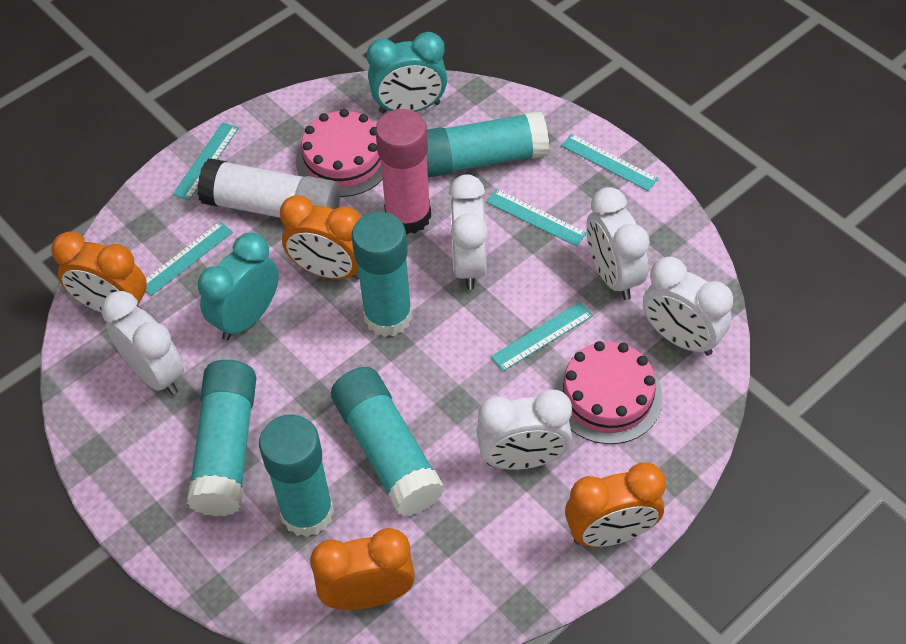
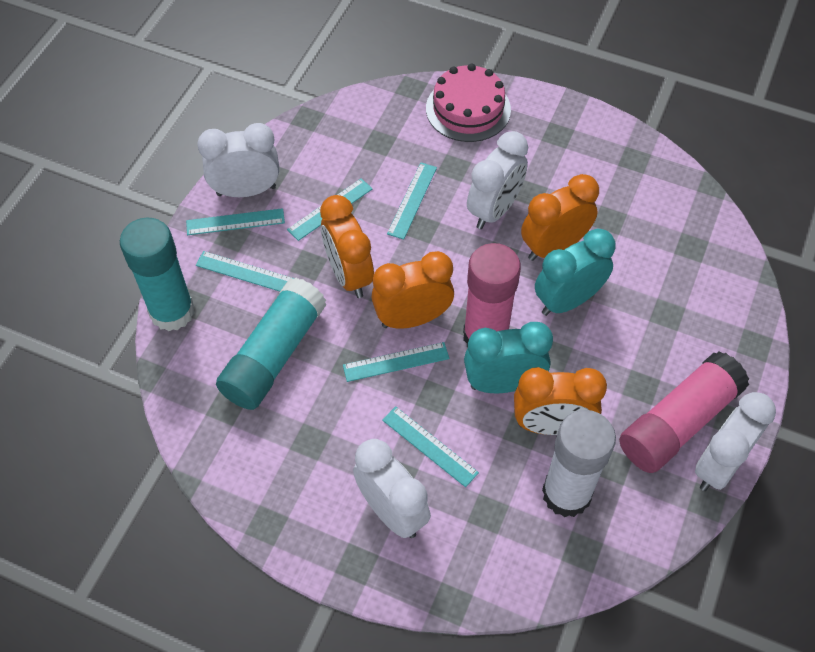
pink cake: 2 -> 1
pink glue stick: 1 -> 2
turquoise glue stick: 5 -> 2
turquoise ruler: 5 -> 6
white clock: 5 -> 4

